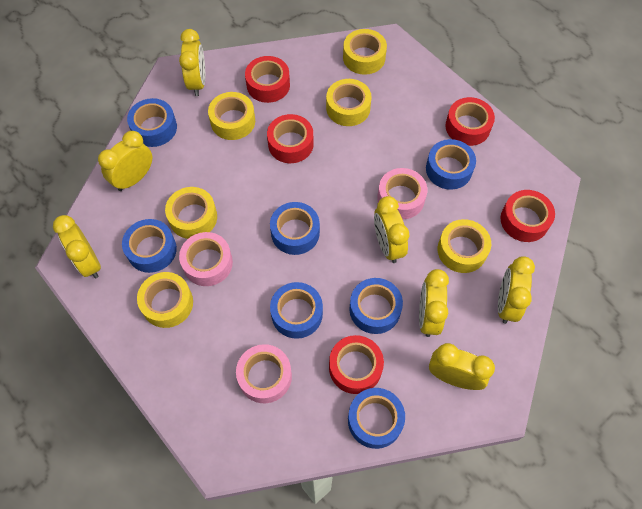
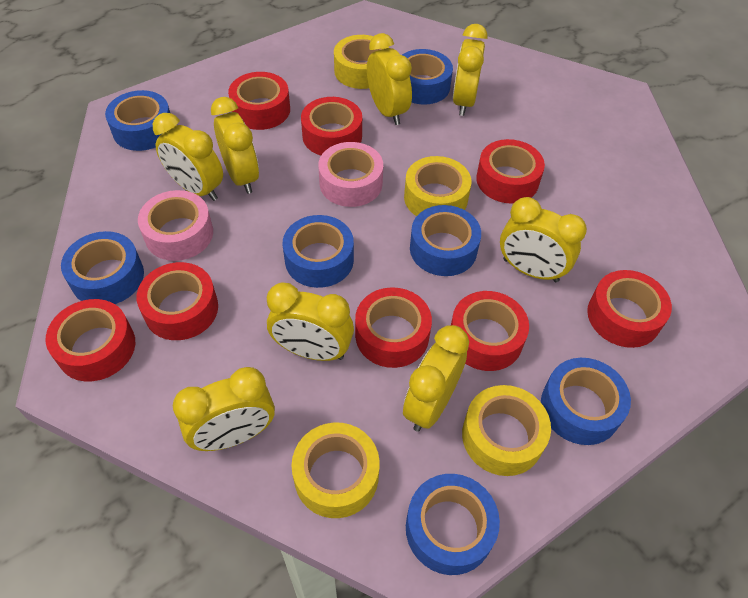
pink tape: 3 -> 2
red tape: 5 -> 8
yellow clock: 7 -> 8
yellow tape: 6 -> 4

